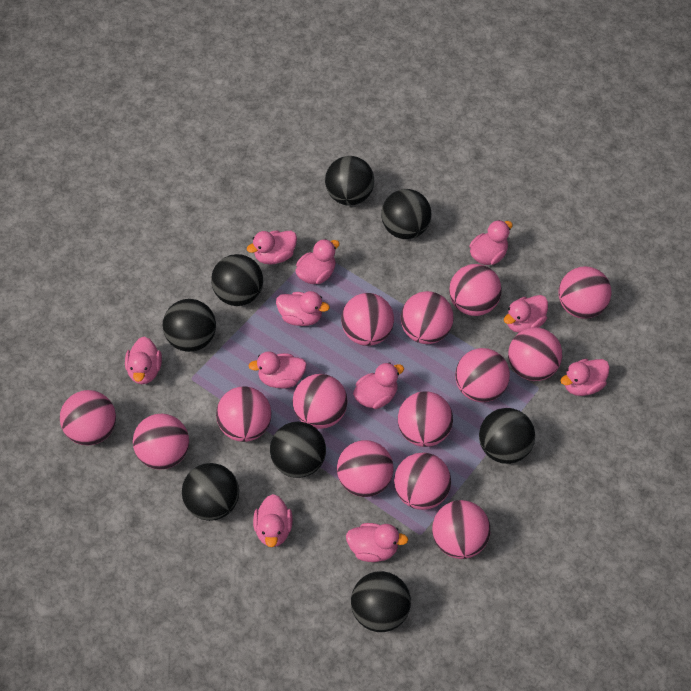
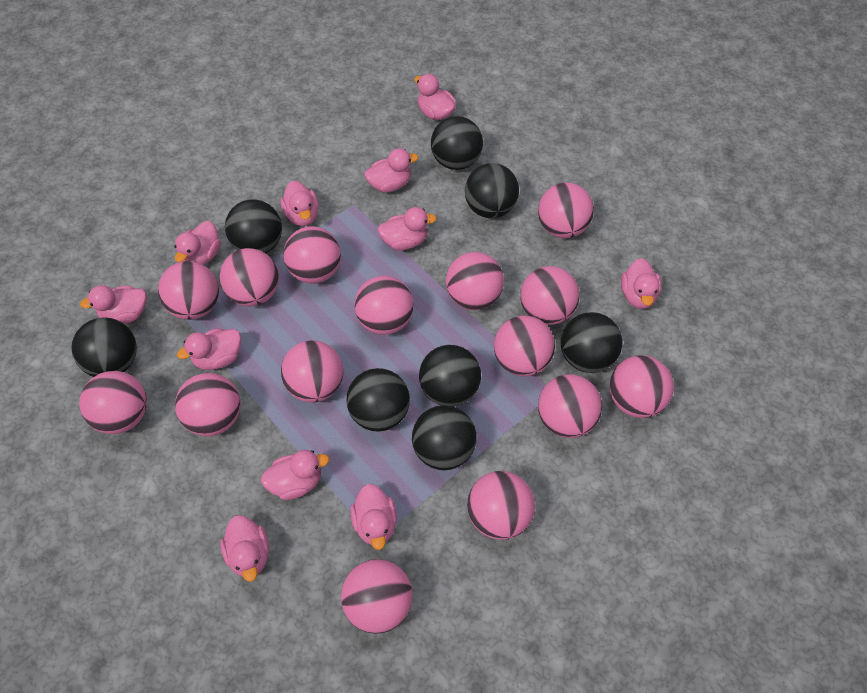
pink ball: 14 -> 15

